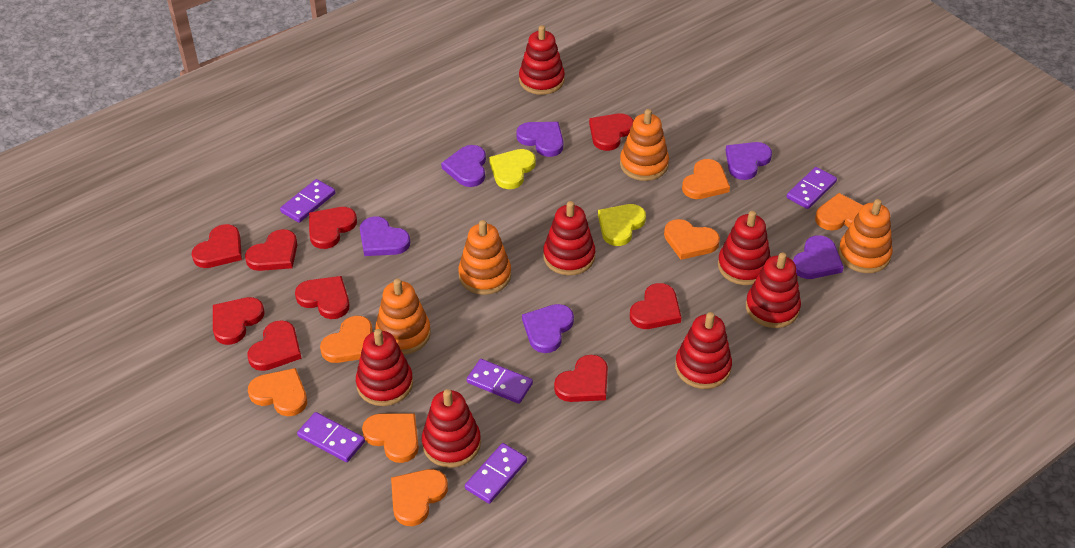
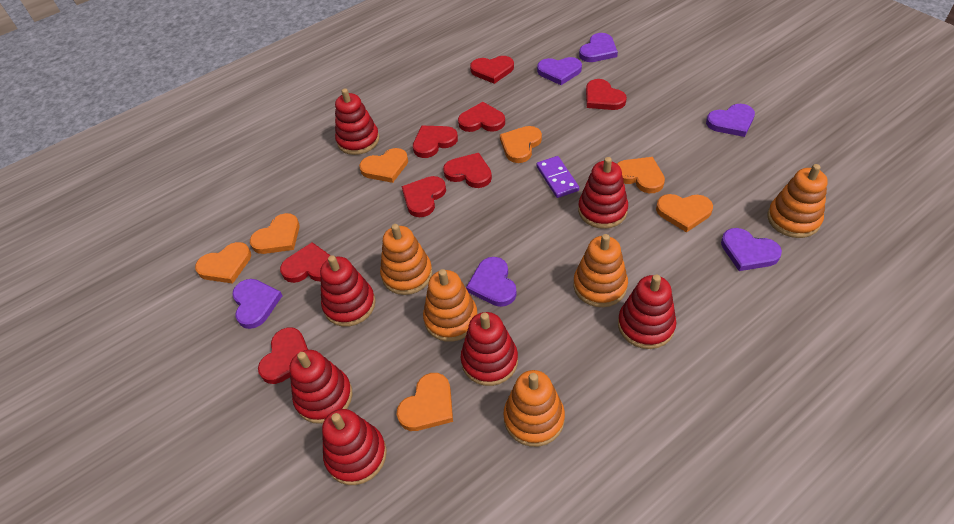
orange stacking toy: 4 -> 5
purple domino: 5 -> 1
red heart: 9 -> 8
yellow heart: 2 -> 0

